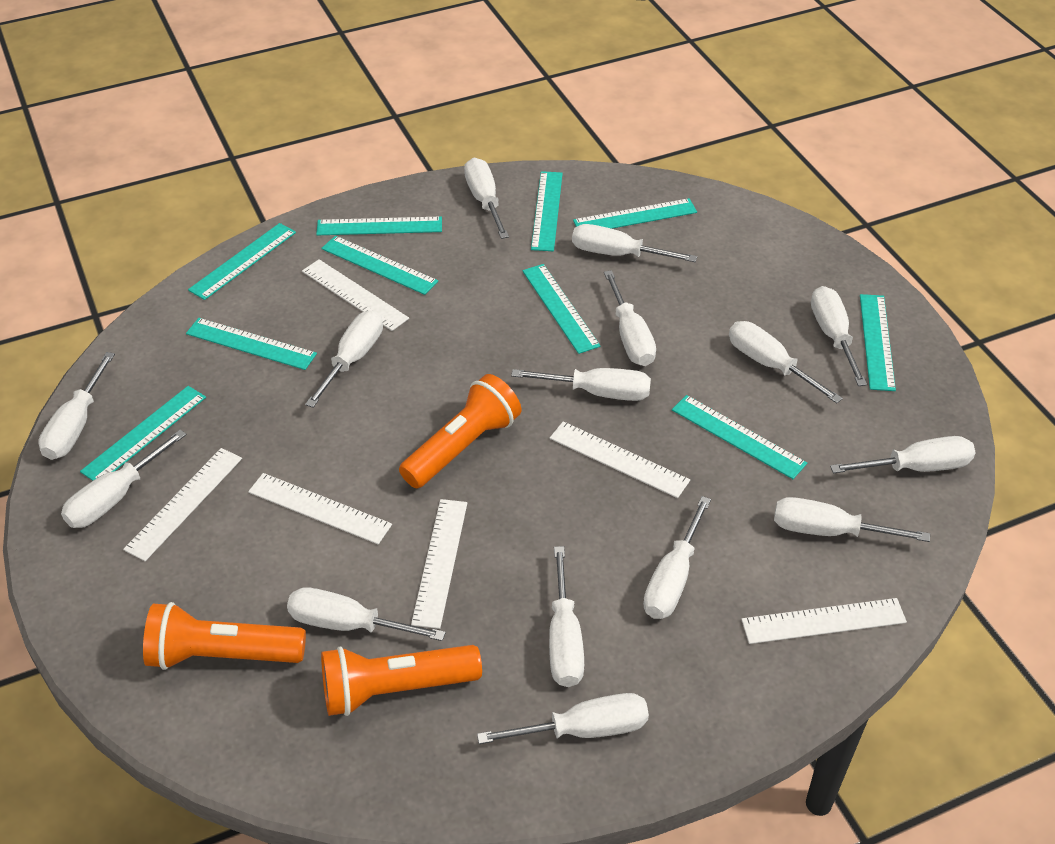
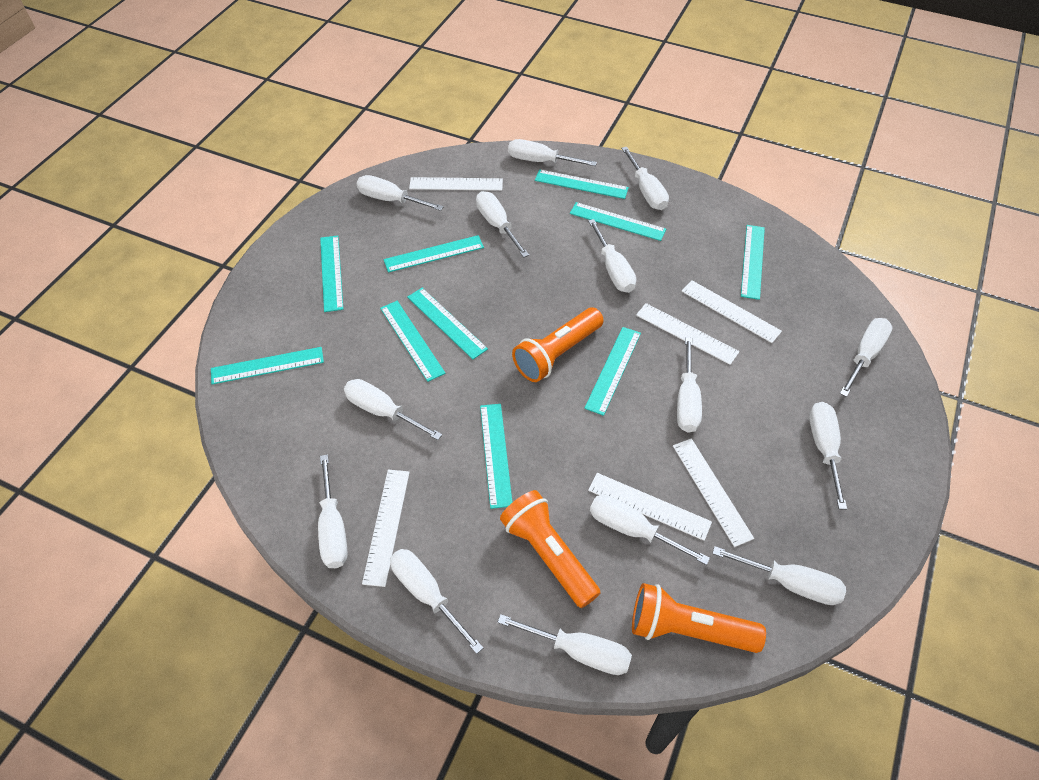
white screwdriver: 15 -> 14

